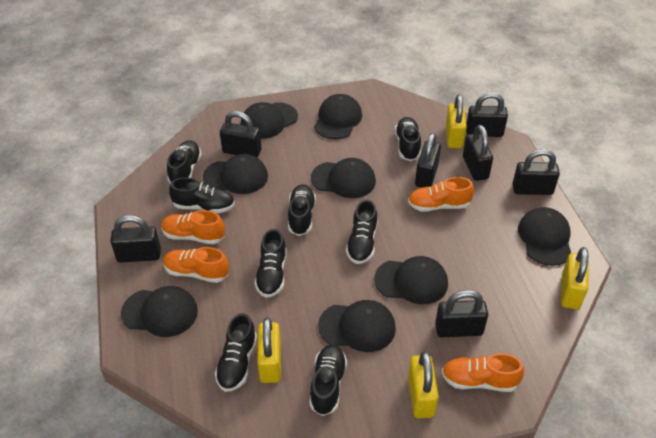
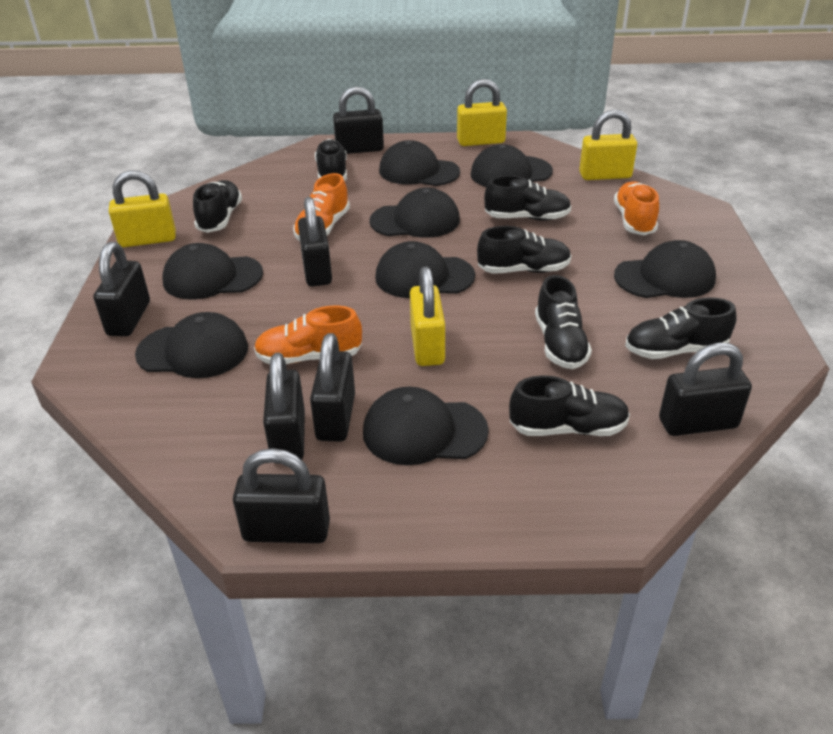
black shoe: 8 -> 7
orange shoe: 4 -> 3

